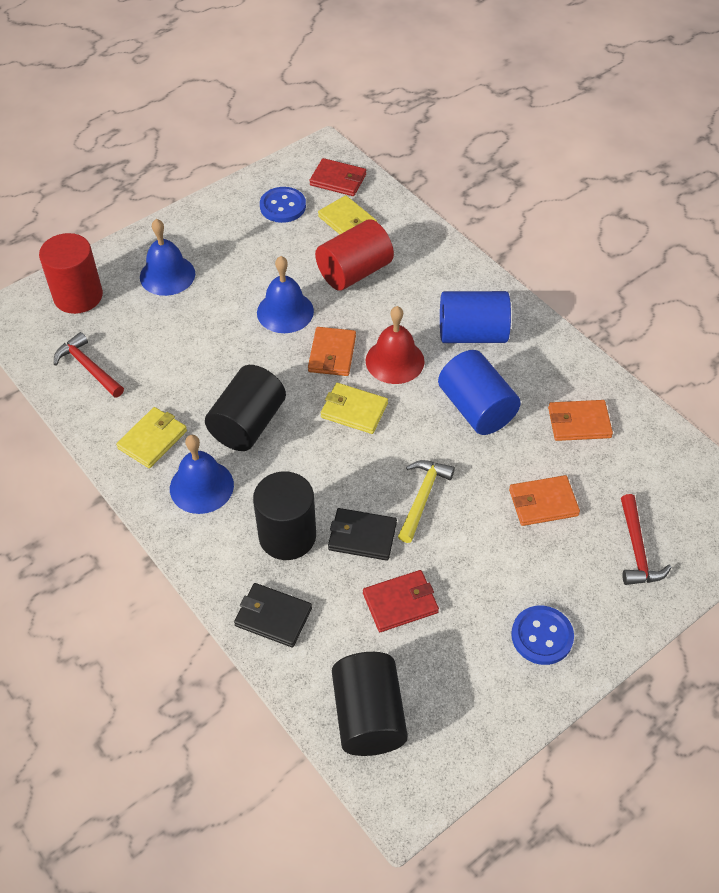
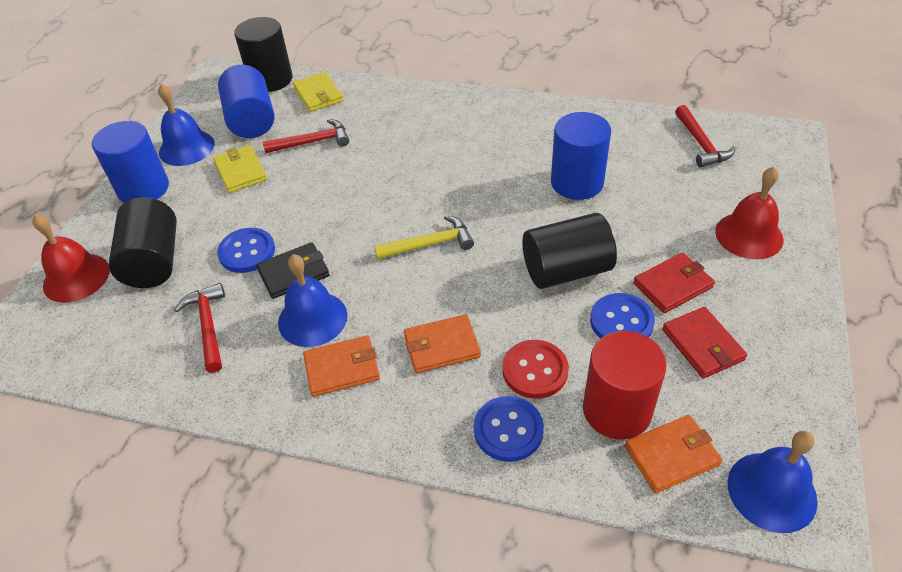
black wallet: 2 -> 1
blue button: 2 -> 3
blue cylinder: 2 -> 3
red bell: 1 -> 2
red button: 0 -> 1
red cylinder: 2 -> 1
red hammer: 2 -> 3
yellow wallet: 3 -> 2

